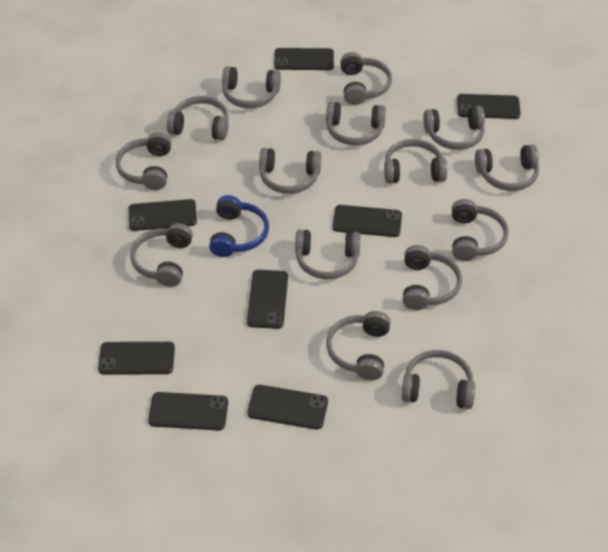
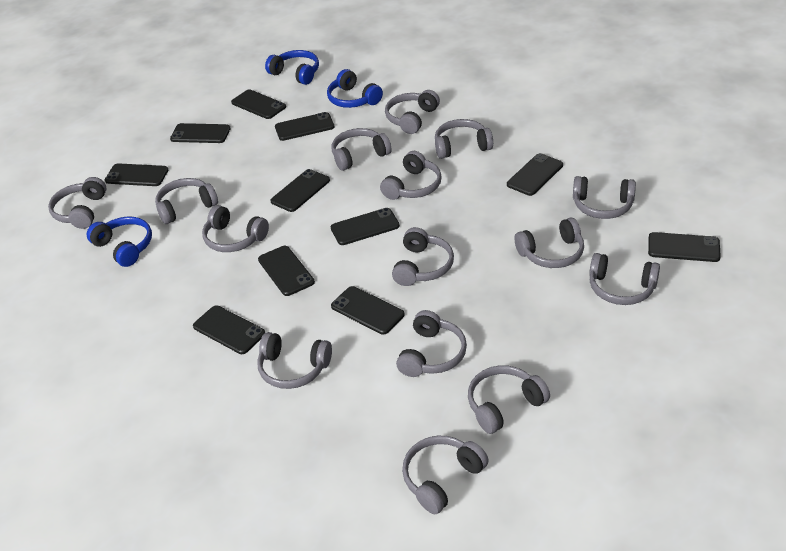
black phone: 8 -> 11
blue headphones: 1 -> 3

